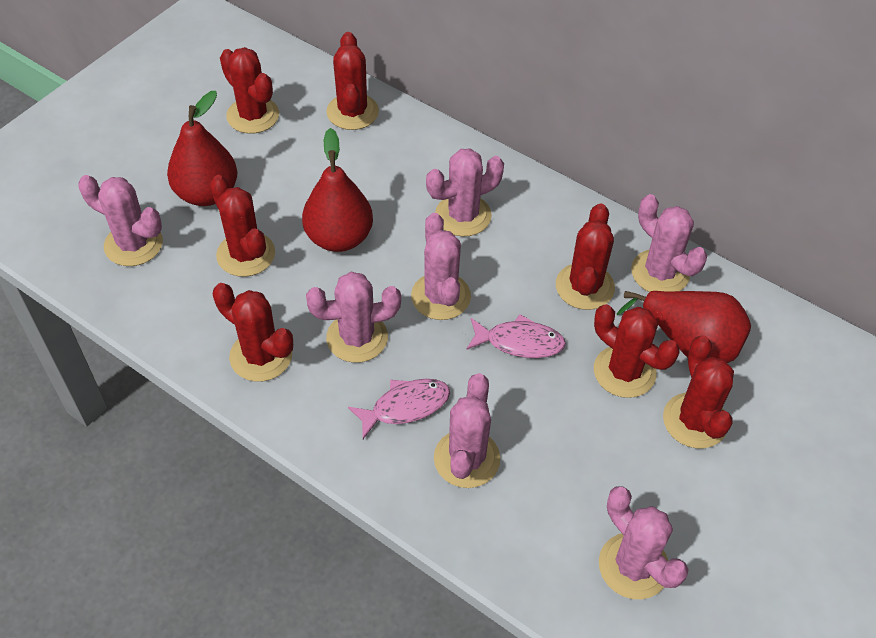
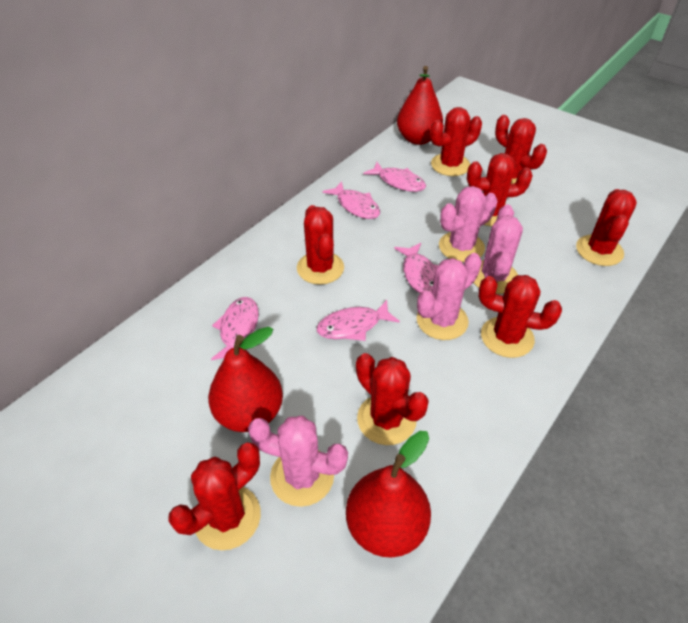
pink cactus: 7 -> 4
pink fish: 2 -> 5
red cactus: 7 -> 8

